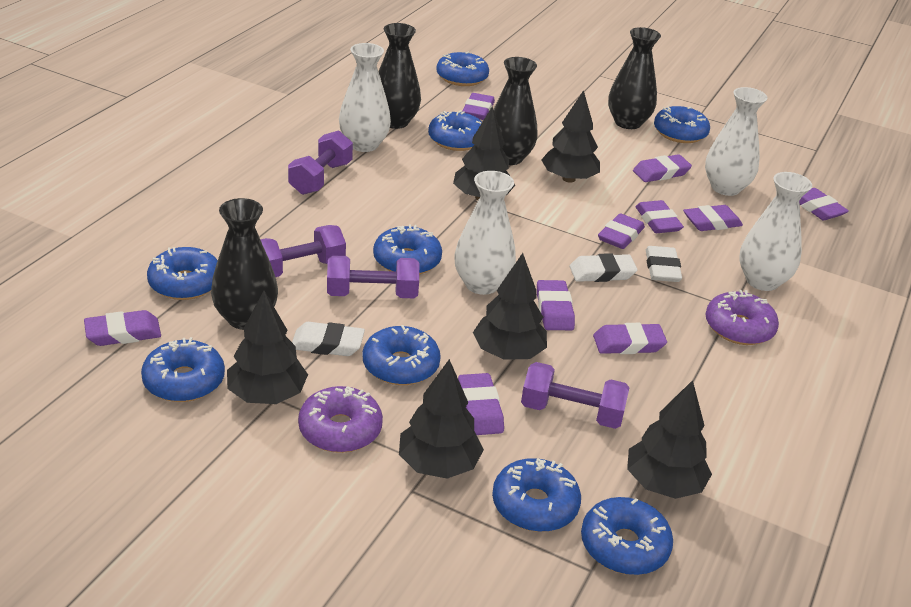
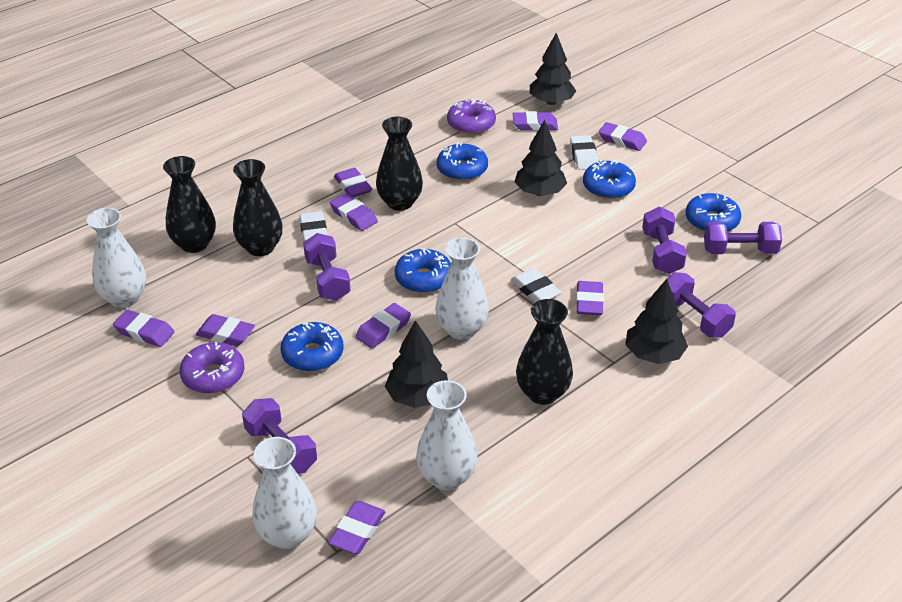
black tree: 6 -> 4
blue donut: 9 -> 5
purple dumbbell: 4 -> 5
purple eraser: 10 -> 9

